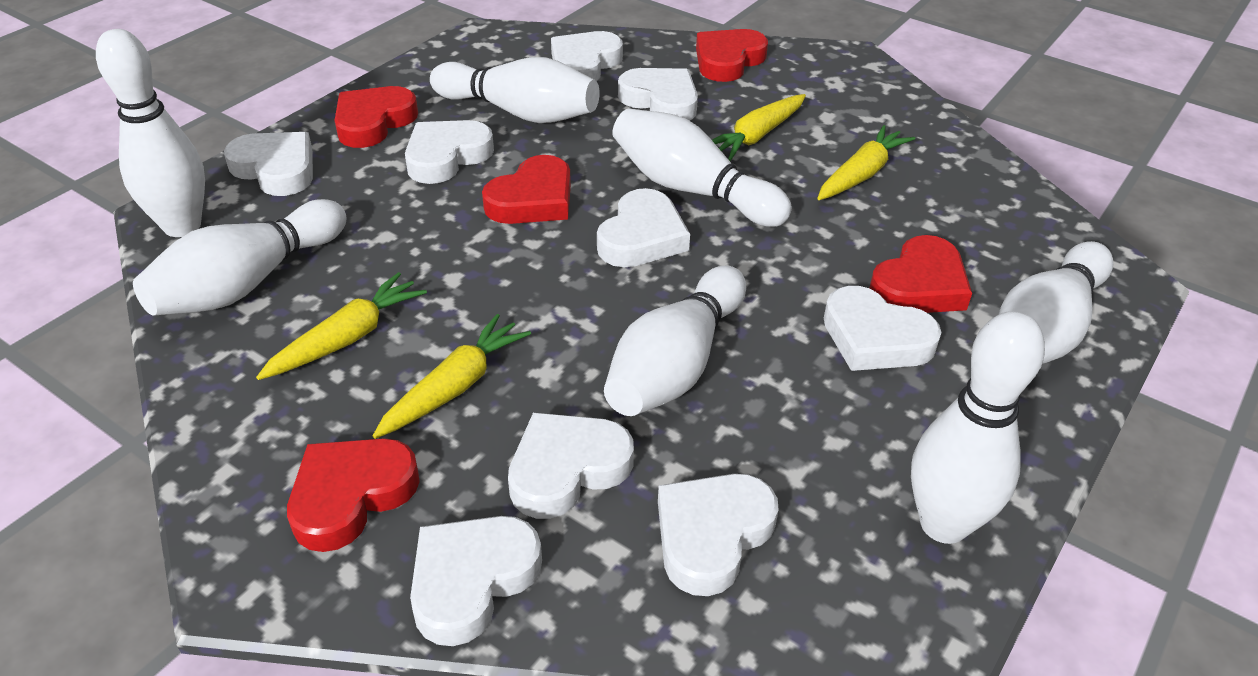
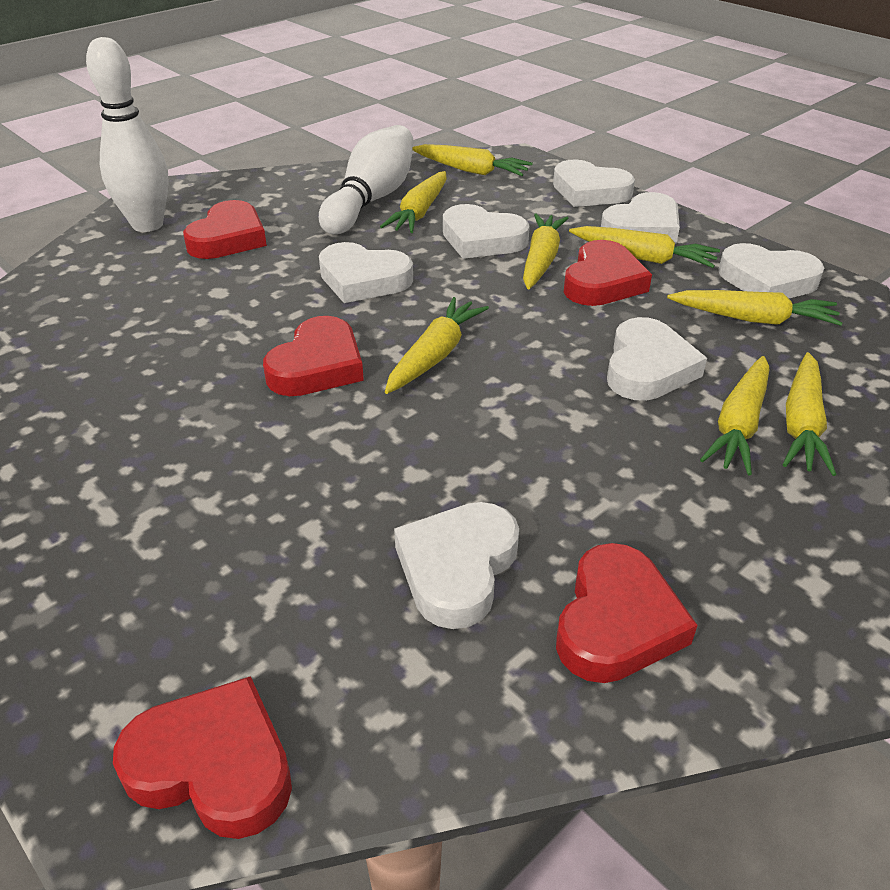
white bowling pin: 7 -> 2
white heart: 9 -> 7
yellow carrot: 4 -> 8

